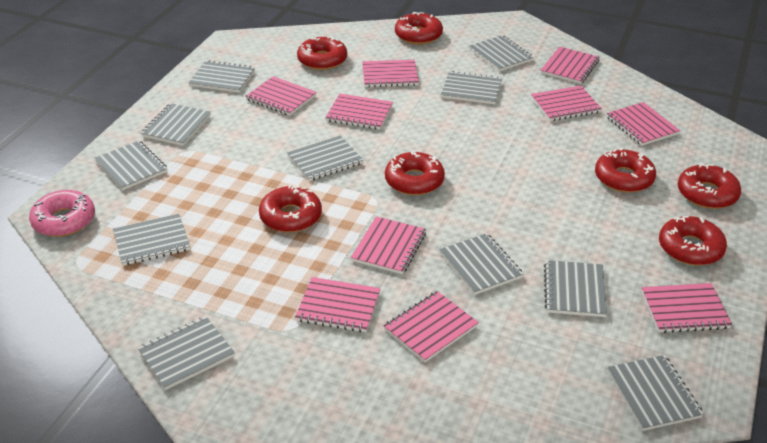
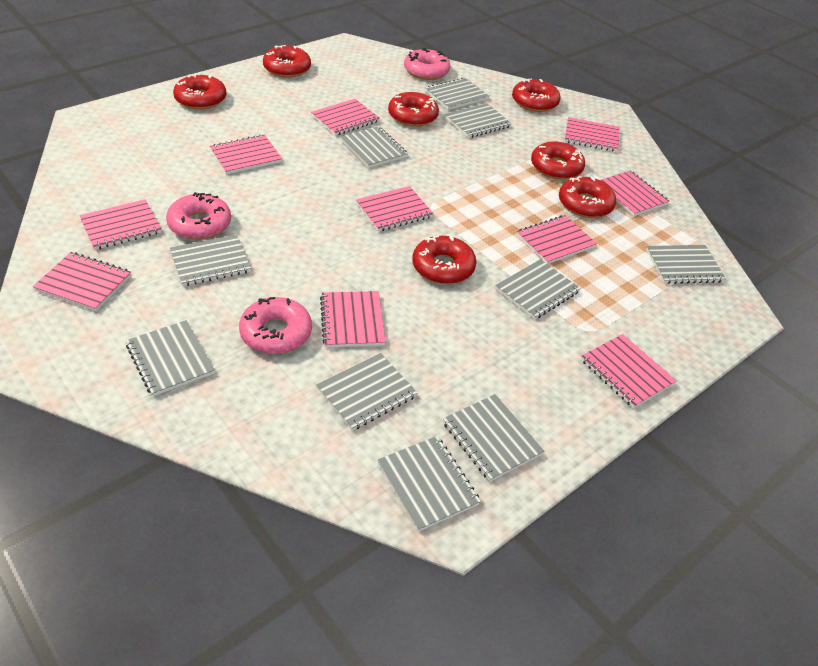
grey notebook: 11 -> 10
pink donut: 1 -> 3

